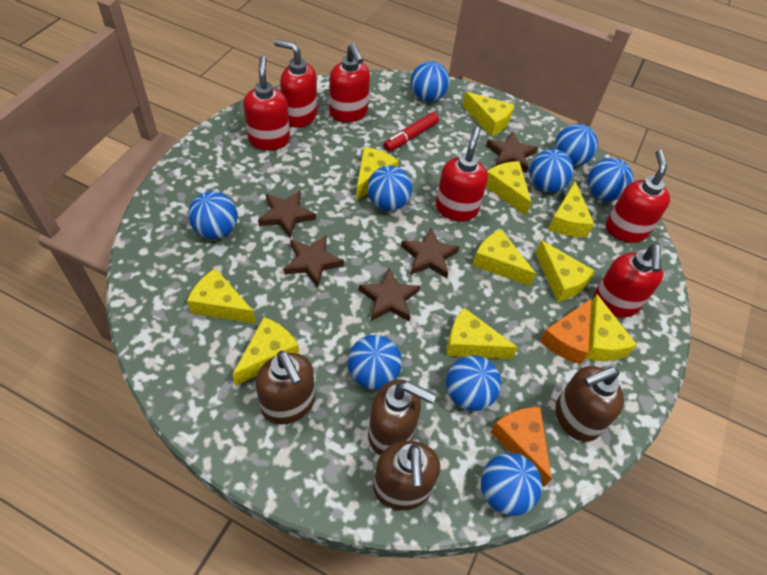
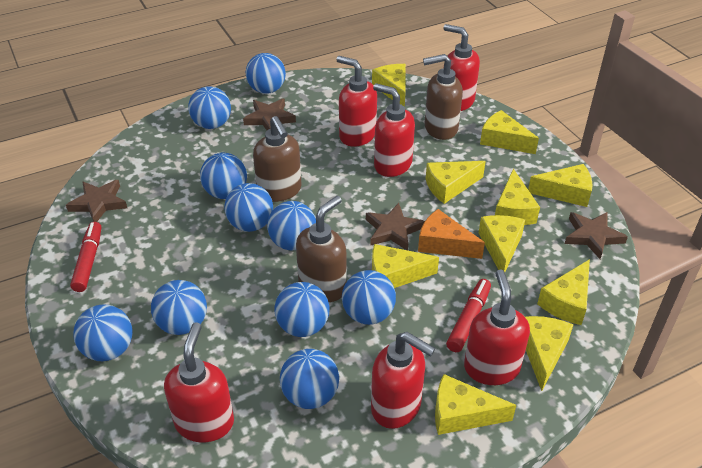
blue ball: 9 -> 10
brown soap dispenser: 4 -> 3
brown star: 5 -> 4
orange cheese: 2 -> 1
red marker: 1 -> 2

